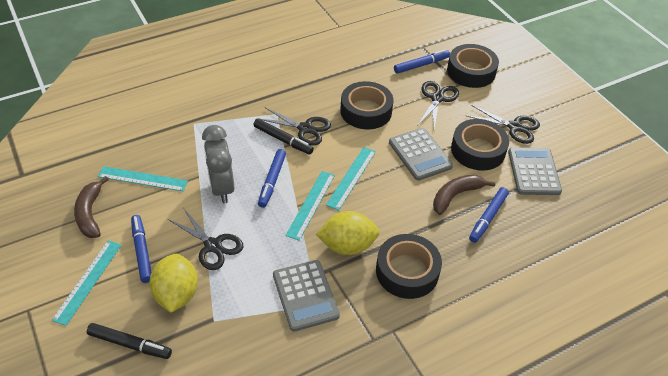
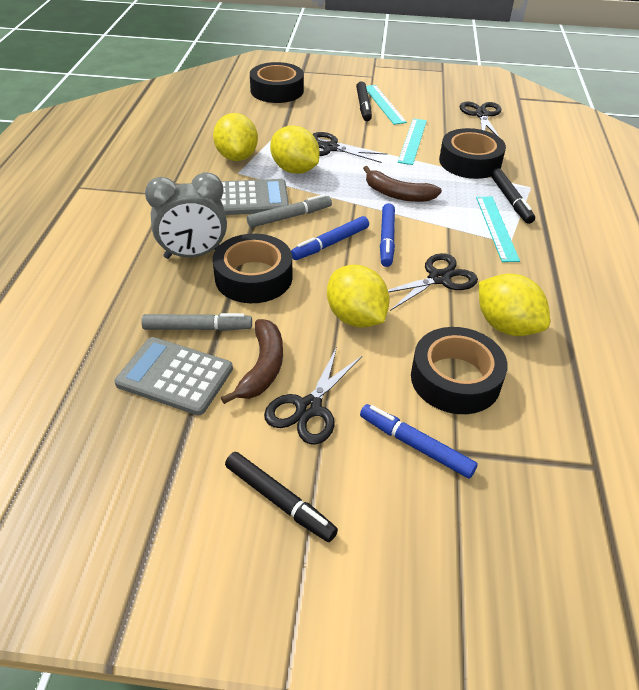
black marker: 2 -> 3
blue marker: 4 -> 3
grey calculator: 3 -> 2
grey marker: 0 -> 2
turquoise ruler: 4 -> 3
yellow lemon: 2 -> 4

